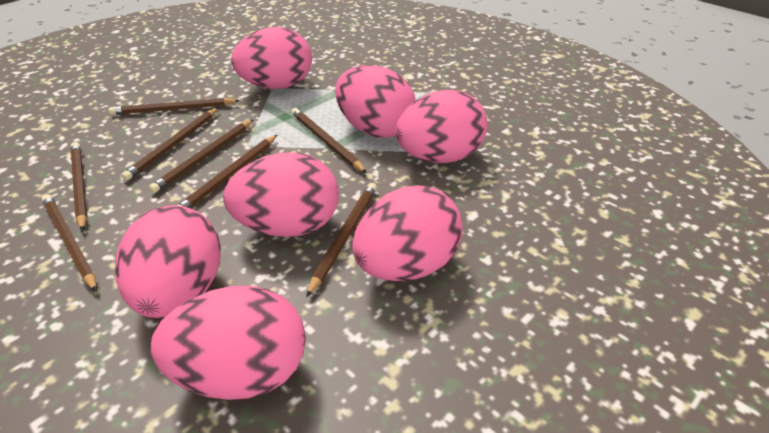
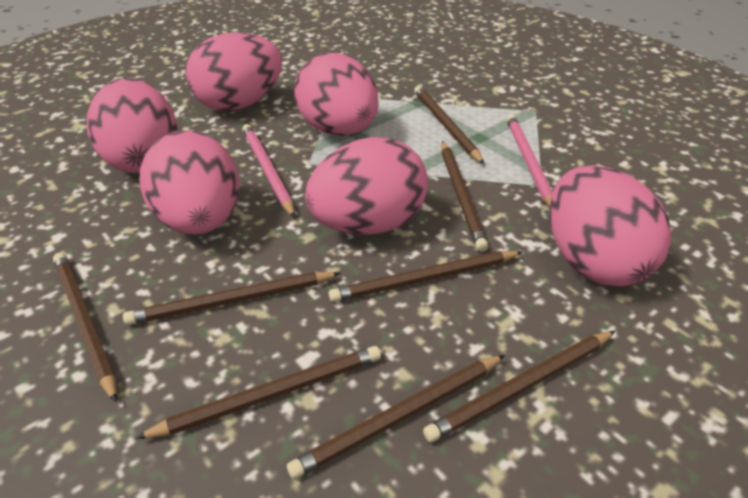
pink egg: 7 -> 6
pink pencil: 0 -> 2

